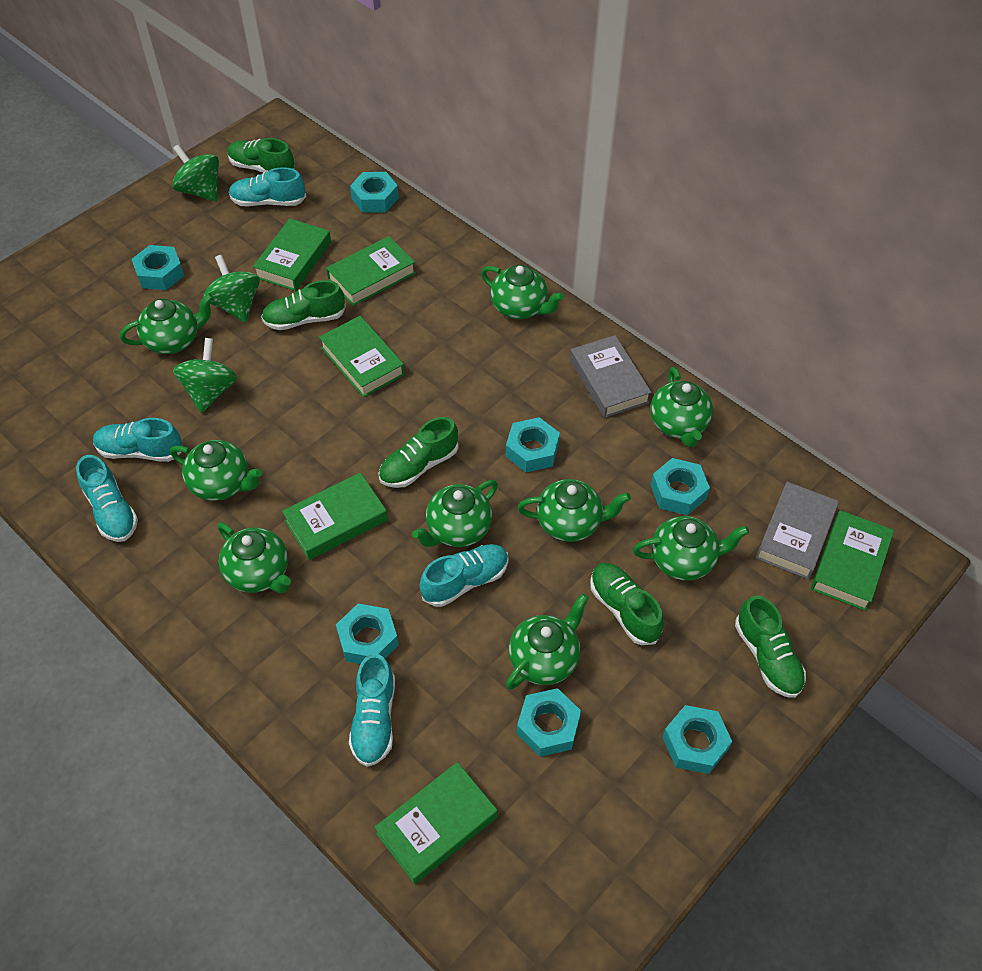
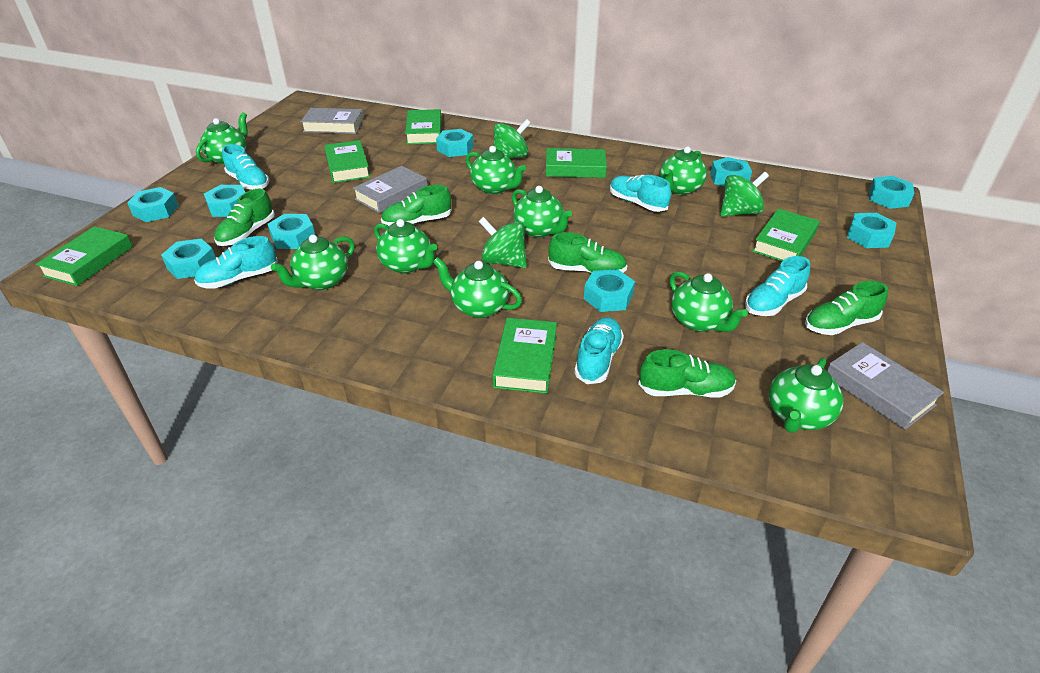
grey book: 2 -> 3
turquoise nut: 7 -> 9

